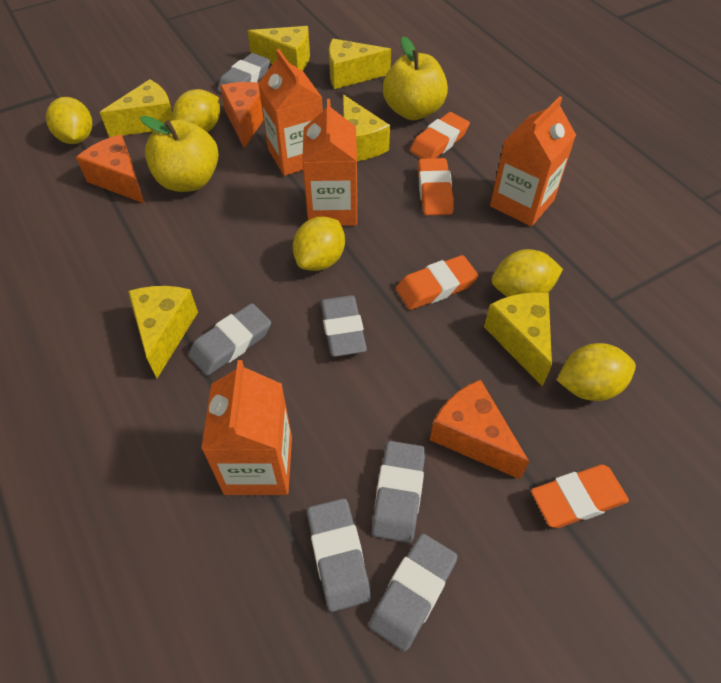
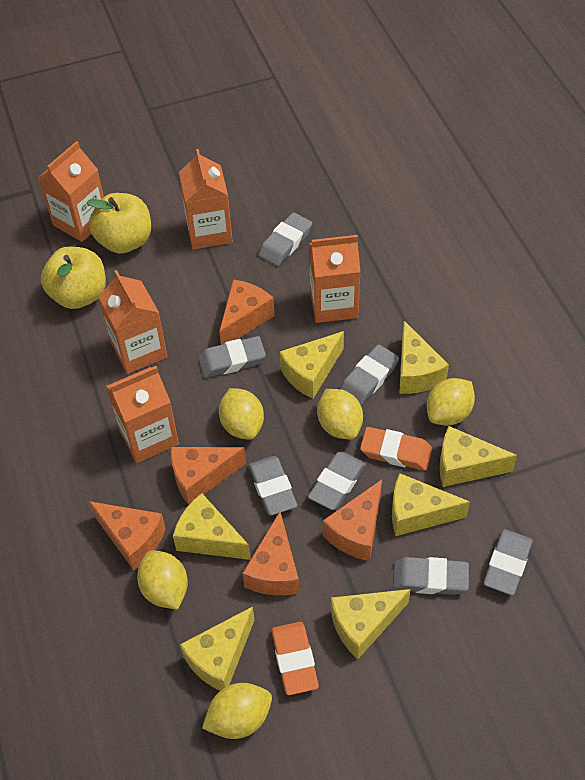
grey eraser: 6 -> 7
orange carton: 4 -> 5
orange cheese: 3 -> 5
orange eraser: 4 -> 2
yellow cheese: 6 -> 7

